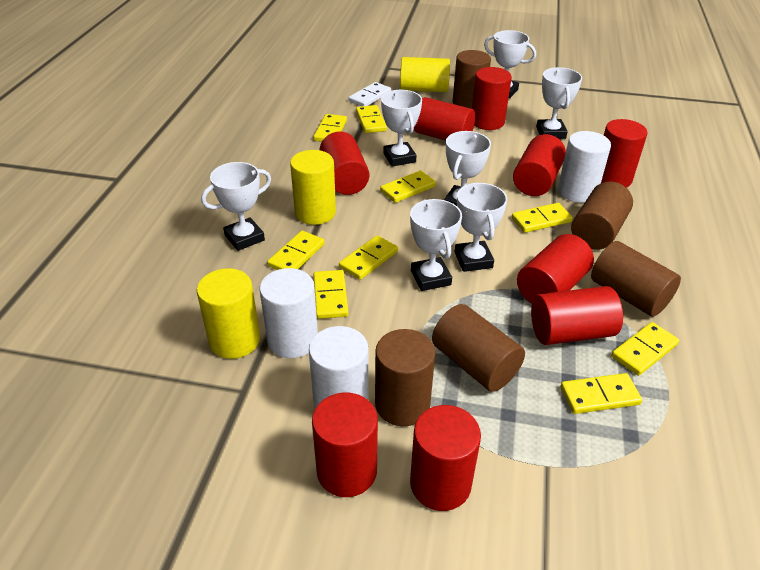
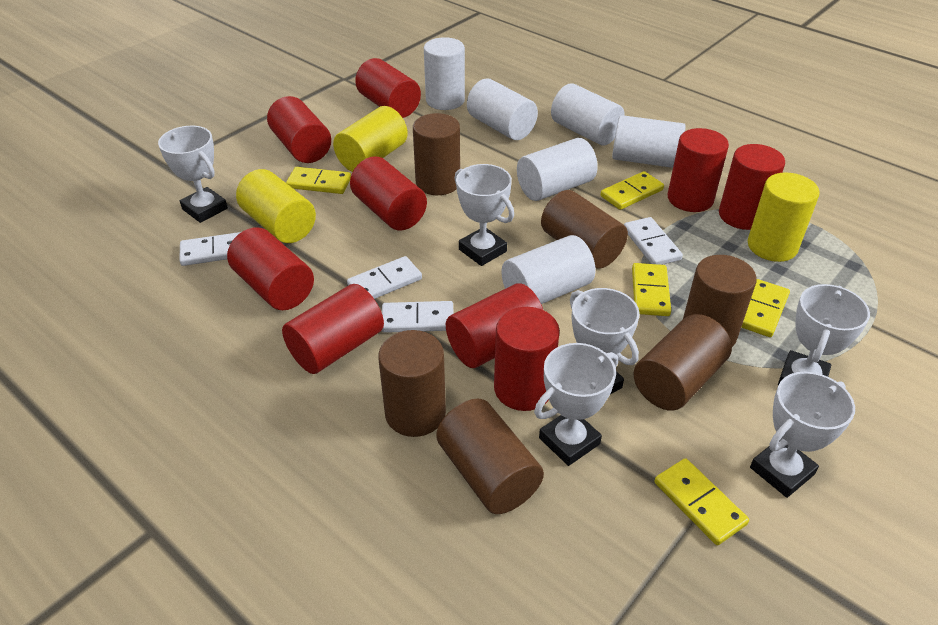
brown cylinder: 5 -> 6
white cylinder: 3 -> 6
white domino: 1 -> 4
white trophy: 7 -> 6
yellow domino: 9 -> 5

